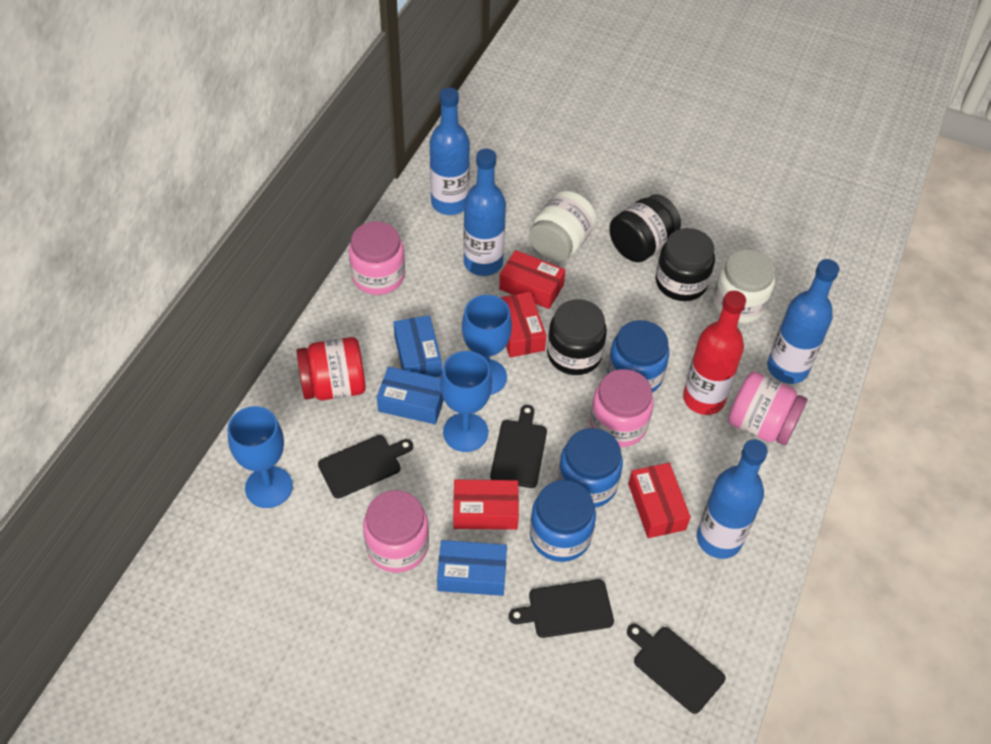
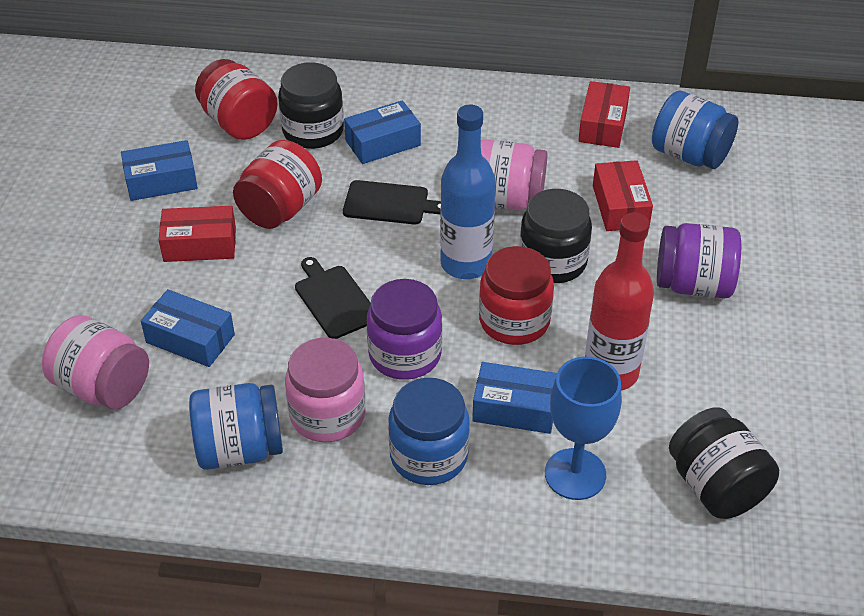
black cutting board: 4 -> 2
blue bottle: 4 -> 1
blue box: 3 -> 4
blue goblet: 3 -> 1
pink jar: 4 -> 3
purple jar: 0 -> 2
red box: 4 -> 3
red jar: 1 -> 3
white jar: 2 -> 0

